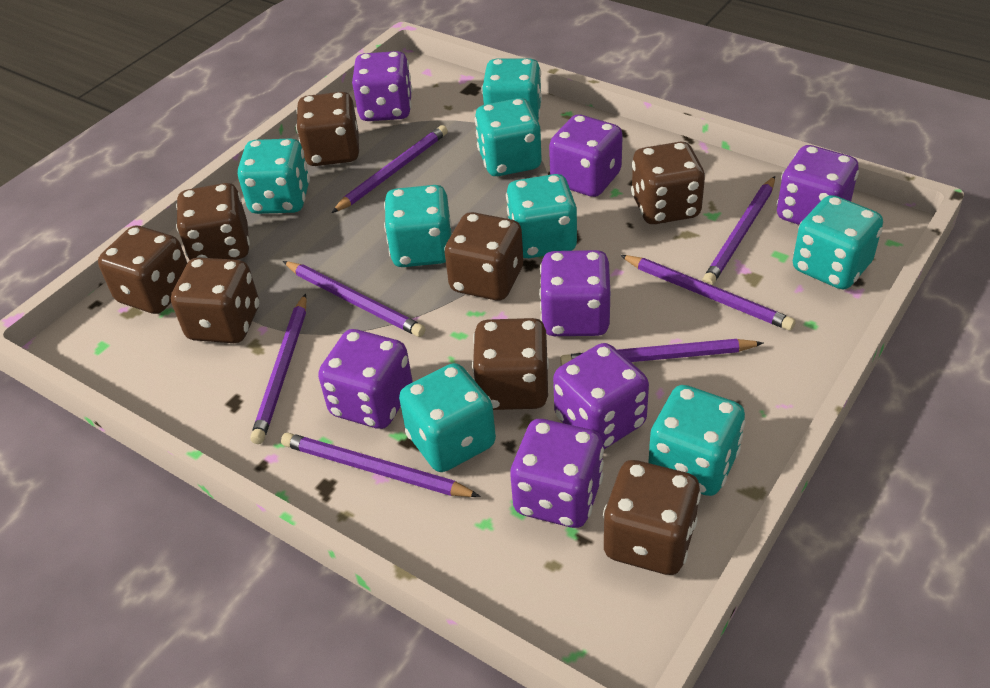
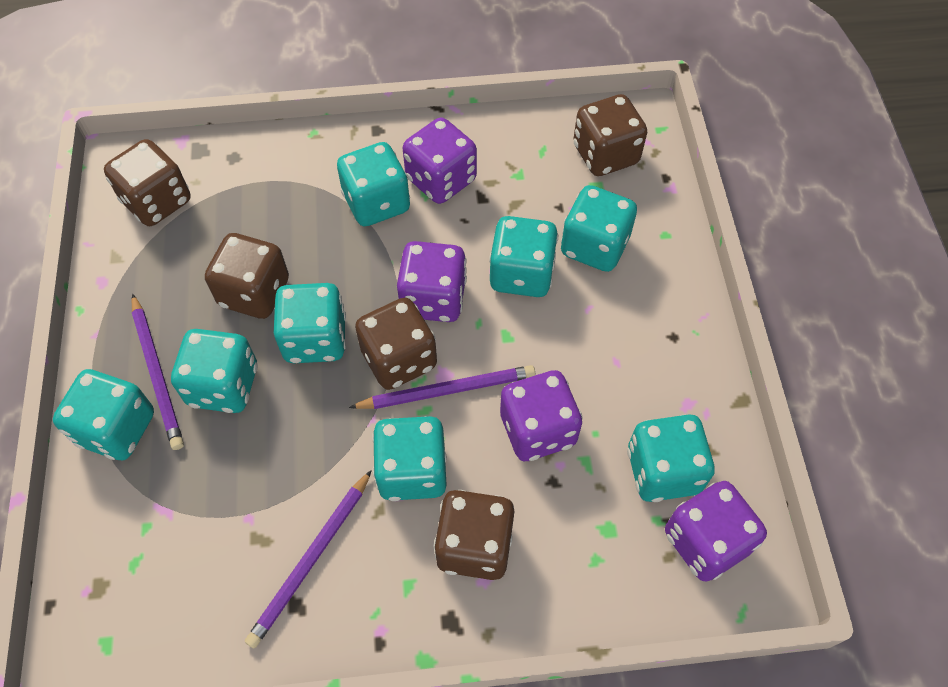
brown dice: 8 -> 5
purple dice: 7 -> 4
purple pencil: 7 -> 3

